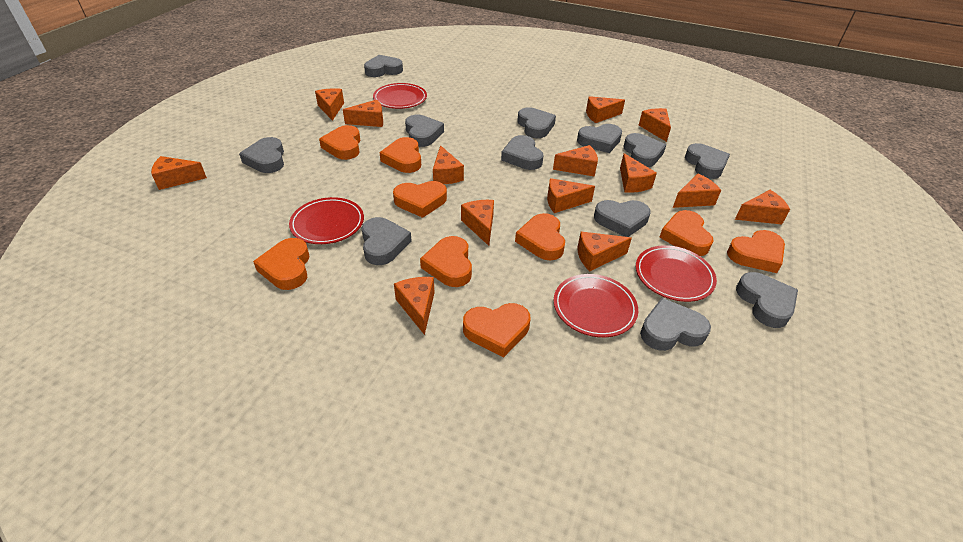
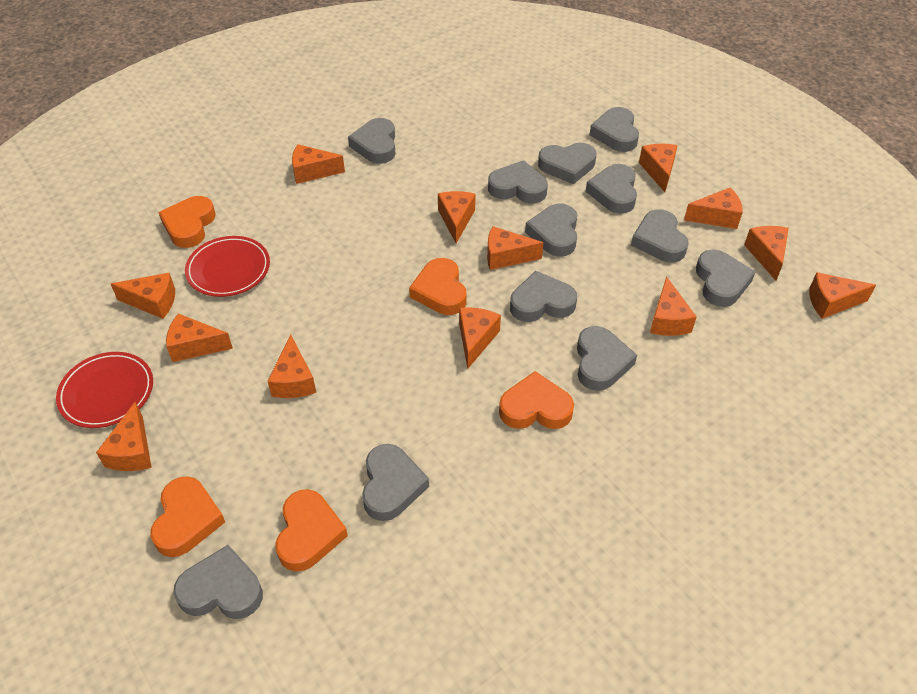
orange cheese: 14 -> 13
orange heart: 9 -> 5
red plate: 4 -> 2

